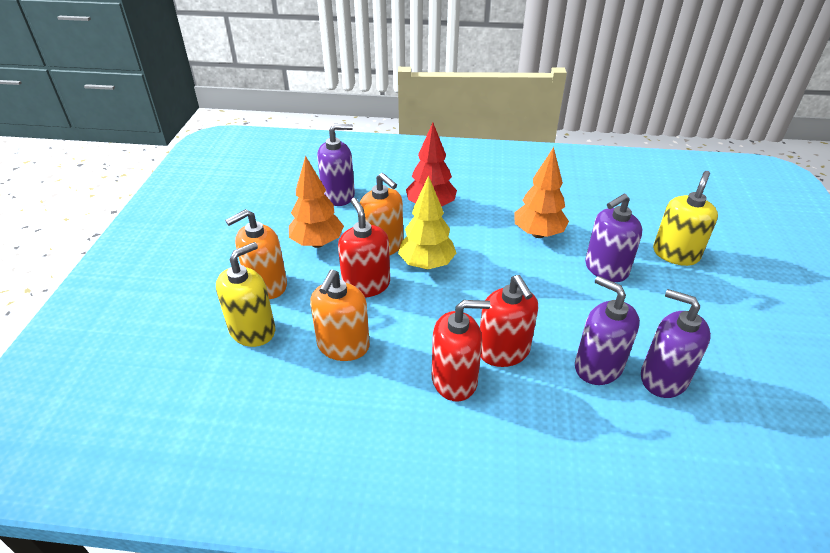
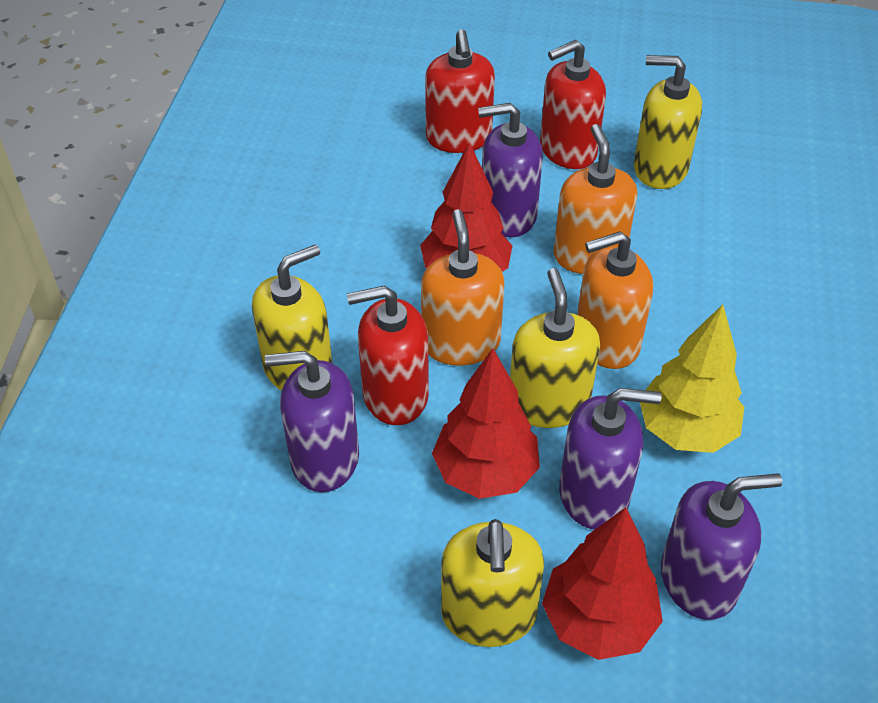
orange tree: 2 -> 0
red tree: 1 -> 3
yellow soap dispenser: 2 -> 4

